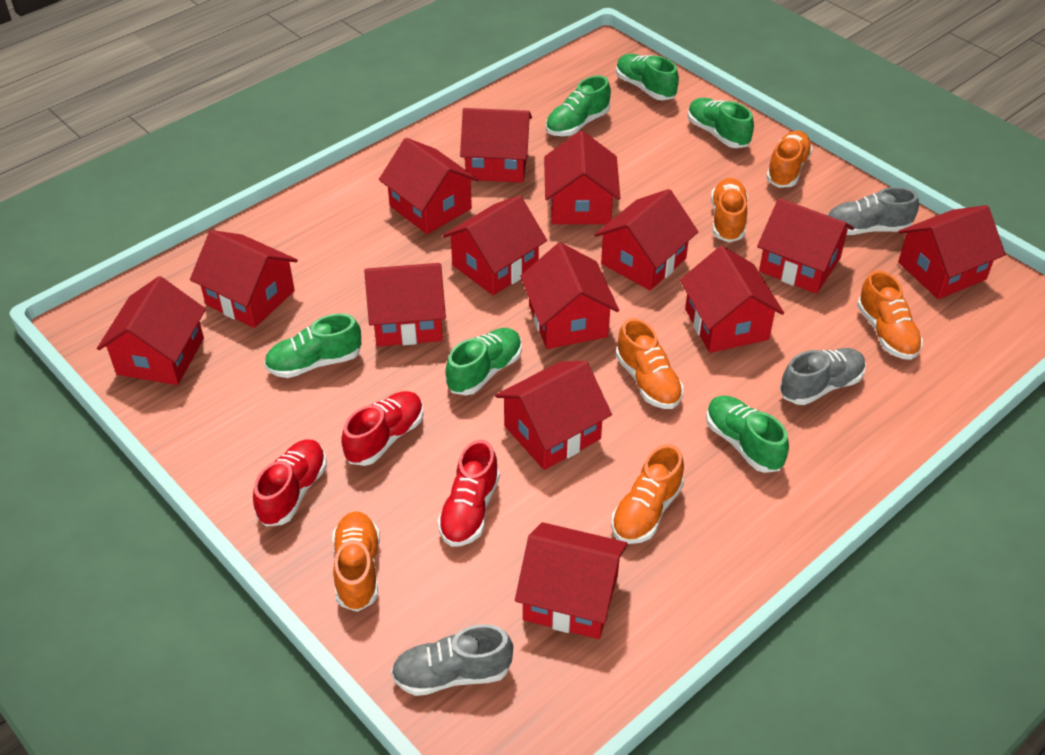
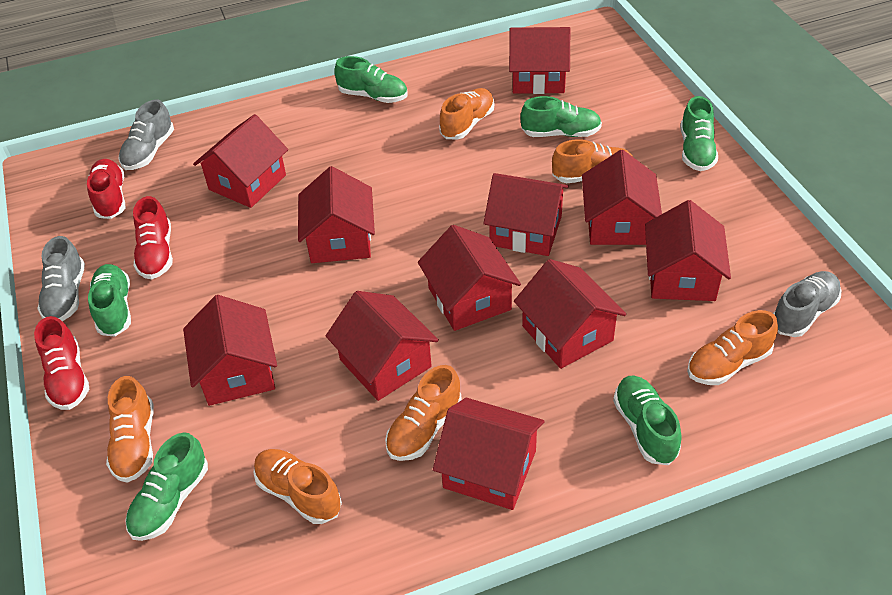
red house: 14 -> 11

